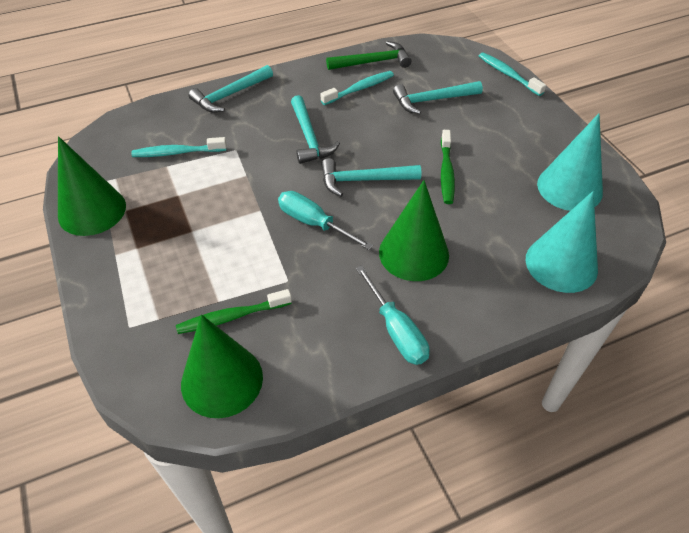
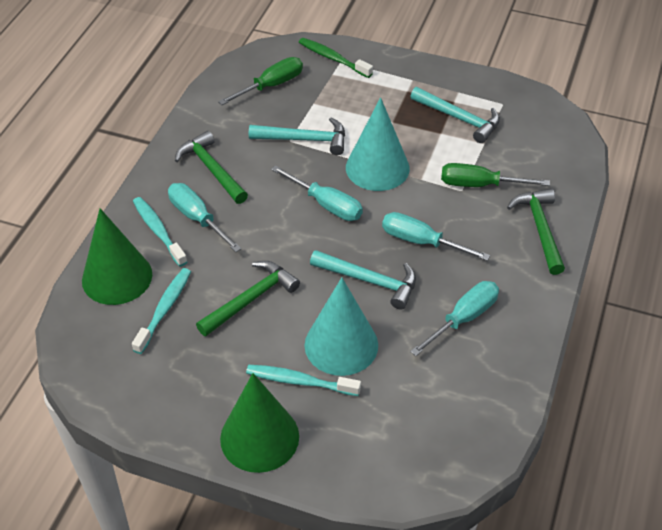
green cone: 3 -> 2
green hammer: 1 -> 3
green screwdriver: 0 -> 2
green toothbrush: 2 -> 1
turquoise hammer: 4 -> 3
turquoise screwdriver: 2 -> 4

